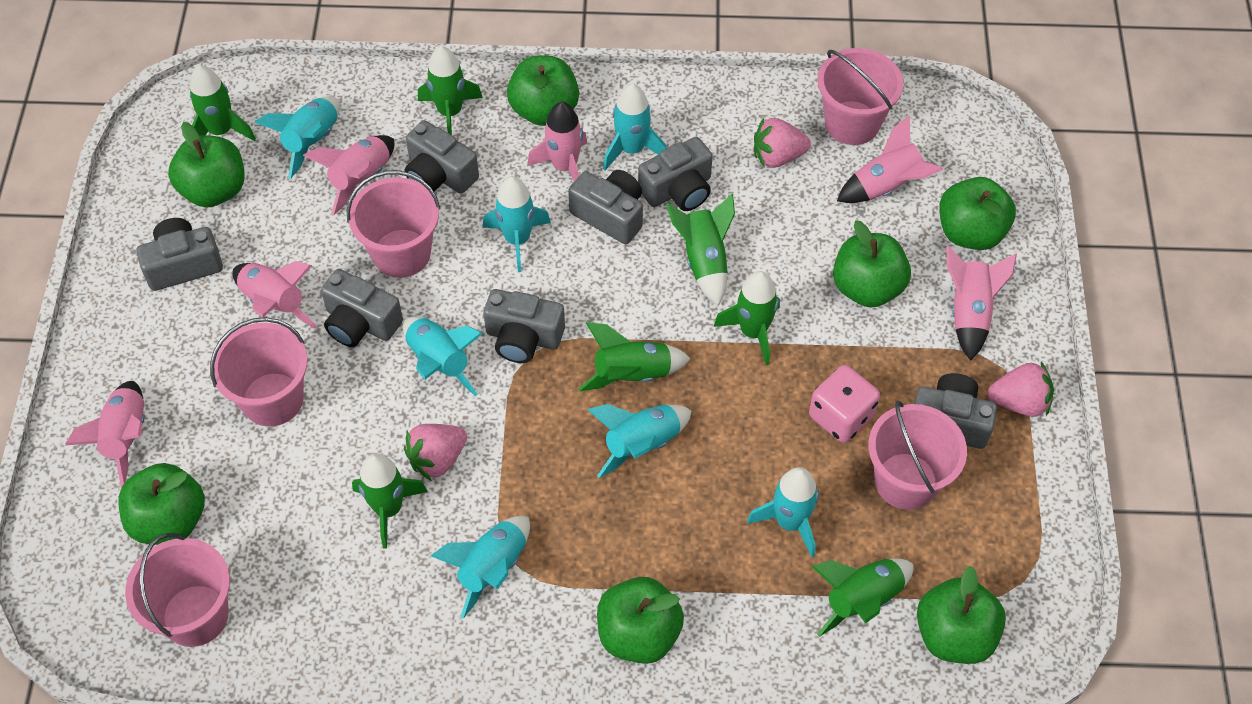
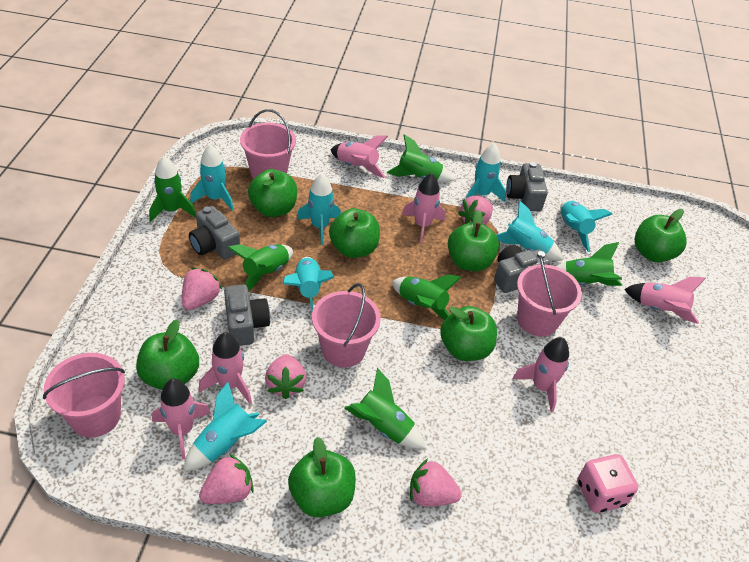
green rocket: 7 -> 6
grey camera: 7 -> 4
pink bucket: 5 -> 4
pink strawberry: 3 -> 5

